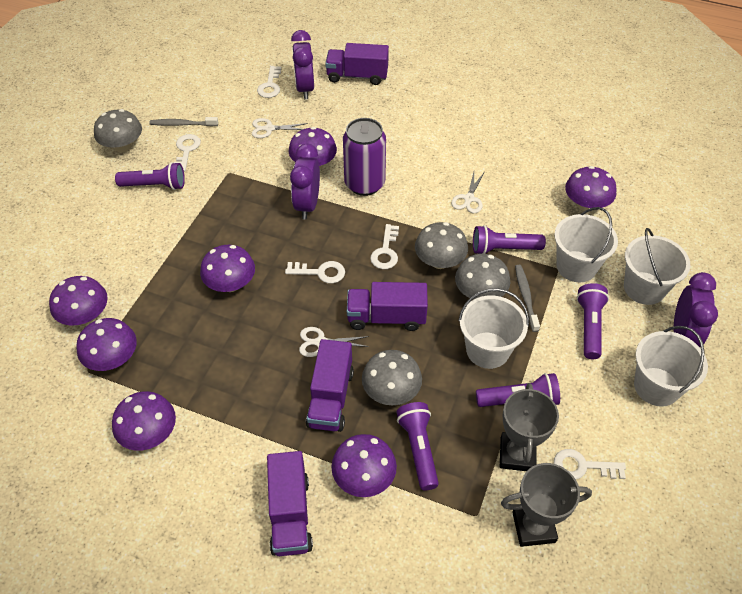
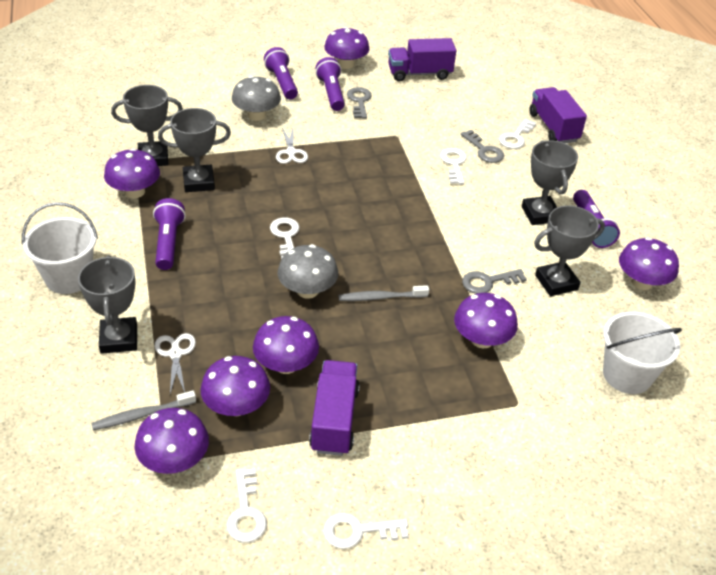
grey key: 0 -> 3
grey mushroom: 4 -> 2
grey trophy: 2 -> 5
purple can: 1 -> 0
purple clock: 3 -> 0
purple flashlight: 5 -> 4
purple truck: 4 -> 3
white bucket: 4 -> 2
white scissors: 3 -> 2

